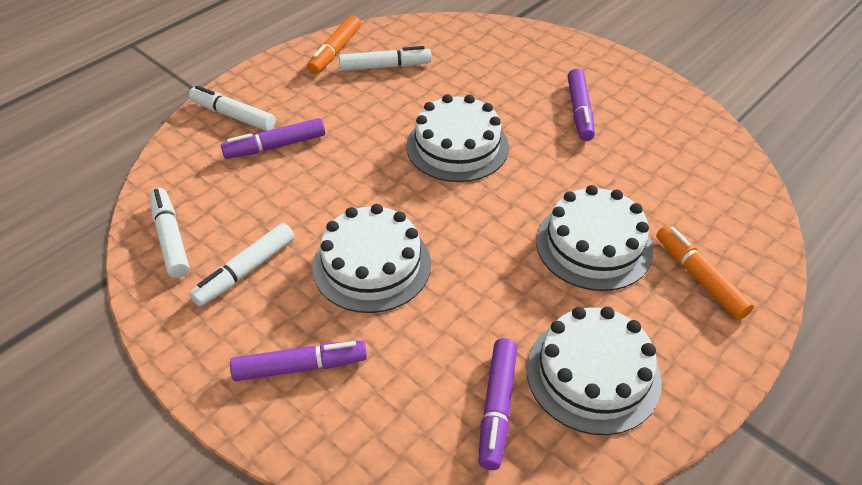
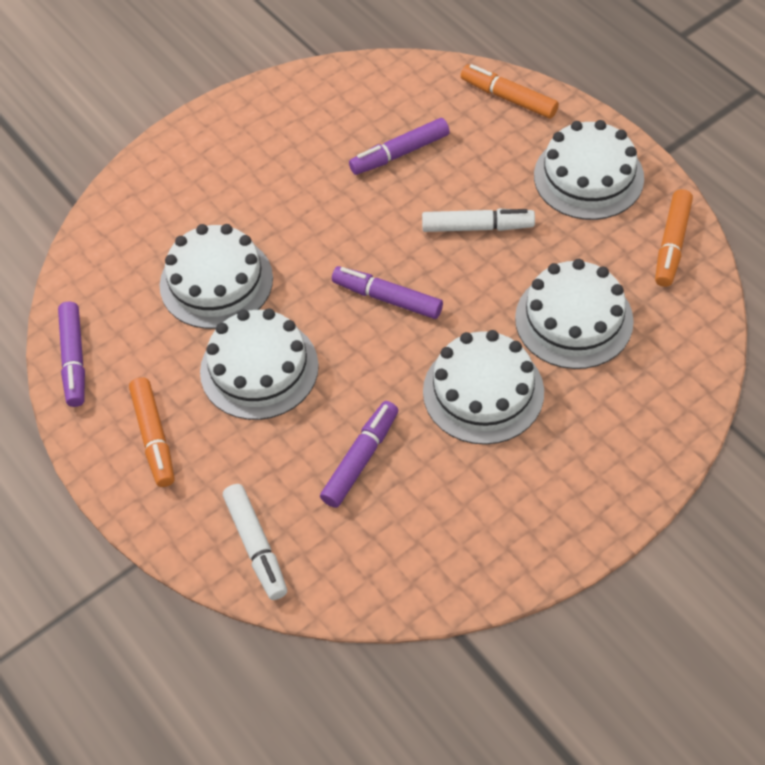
orange marker: 2 -> 3
white cake: 4 -> 5
white marker: 4 -> 2

